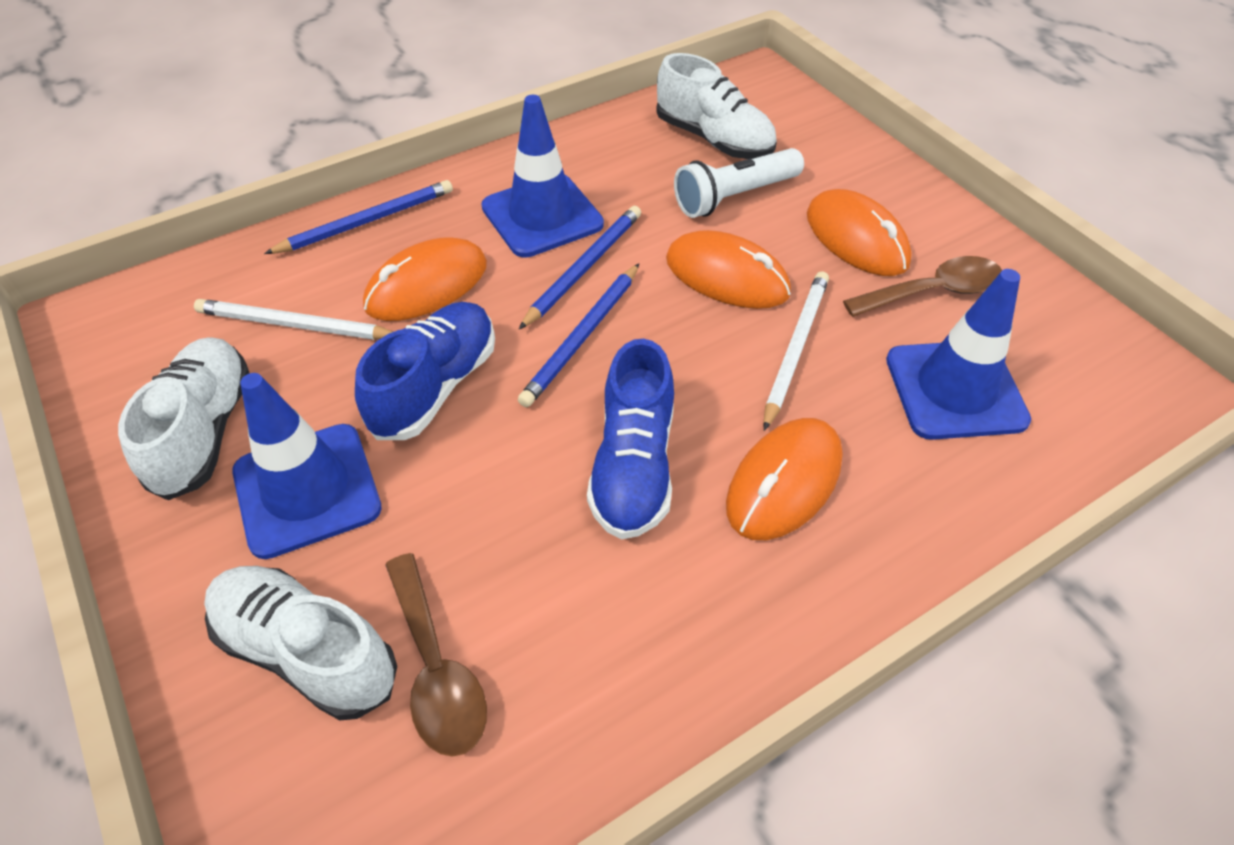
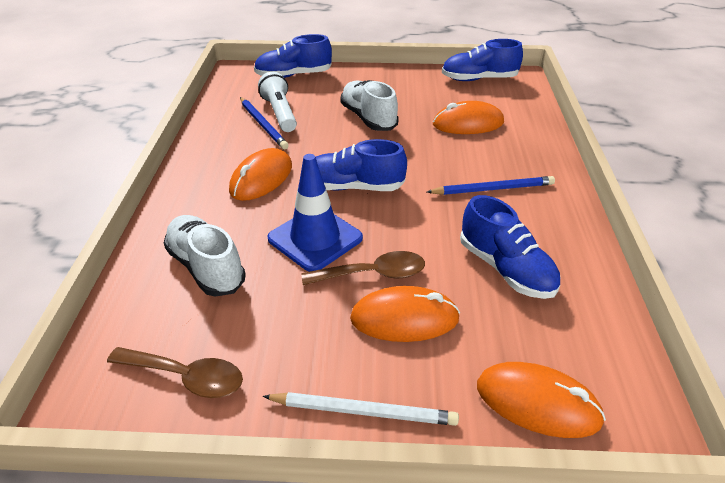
blue pencil: 3 -> 2
blue shoe: 2 -> 4
blue traffic cone: 3 -> 1
white pencil: 2 -> 1
white shoe: 3 -> 2

